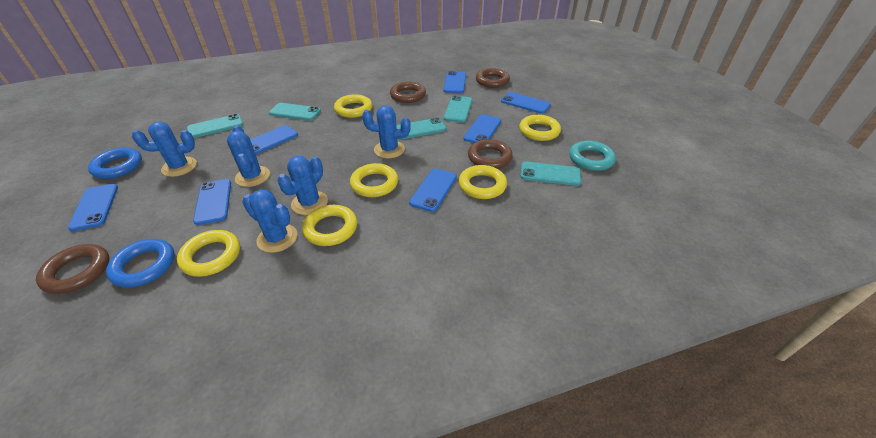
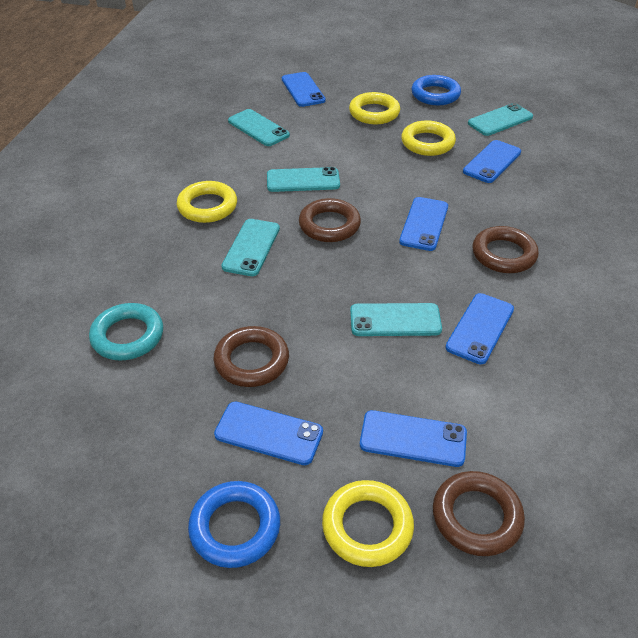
blue cactus: 5 -> 0
blue phone: 7 -> 6
yellow ring: 6 -> 4

